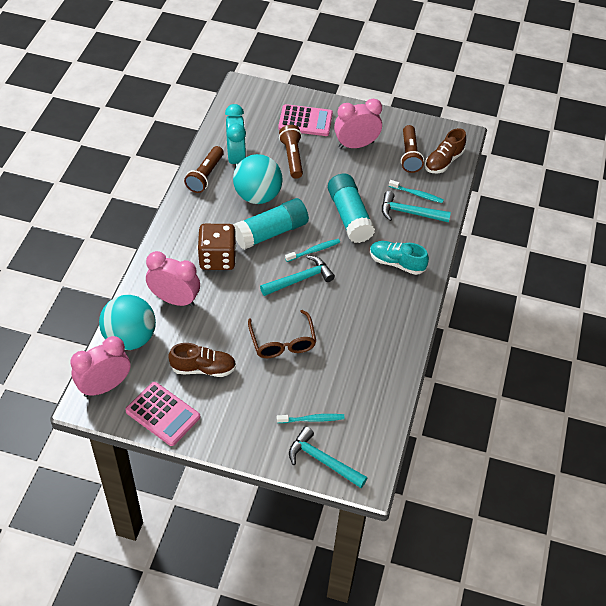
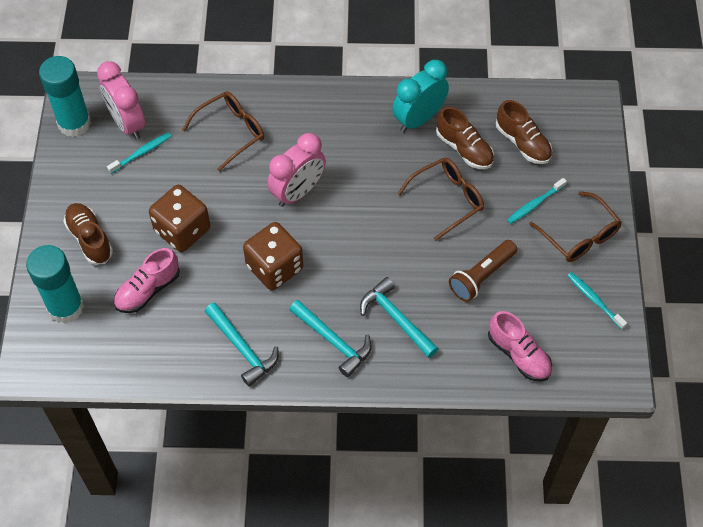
brown dice: 1 -> 2
brown flashlight: 3 -> 1
brown glasses: 1 -> 3
brown shoe: 2 -> 3
pink calculator: 2 -> 0
pink clock: 3 -> 2
pink shoe: 0 -> 2
turquoise ball: 2 -> 0
turquoise shoe: 1 -> 0

